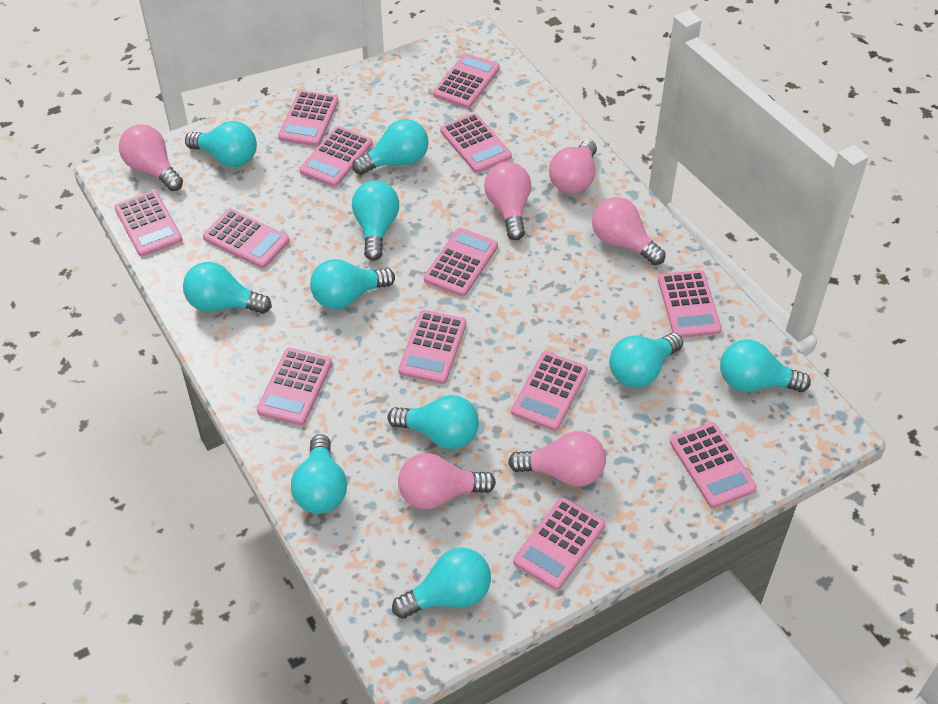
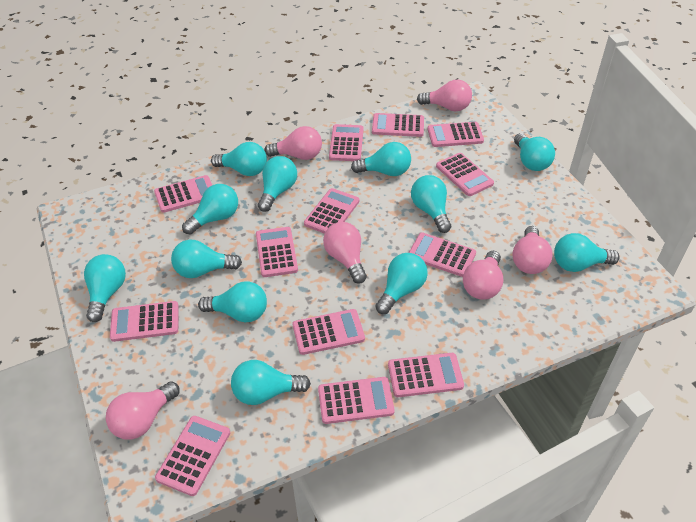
turquoise light bulb: 10 -> 12

